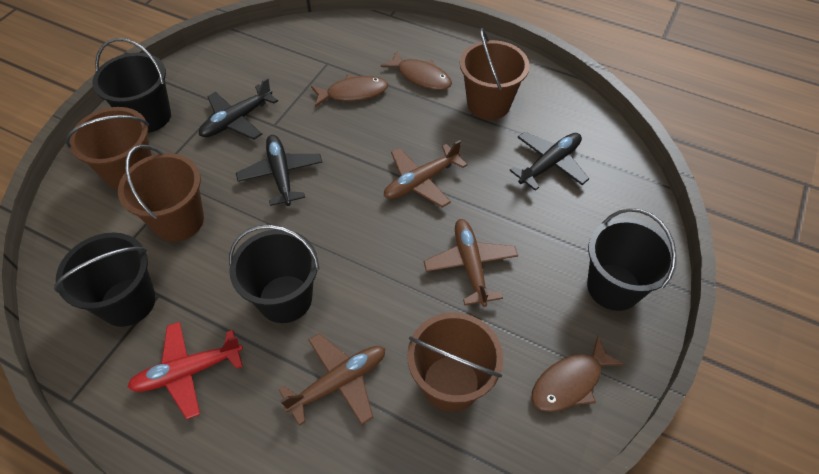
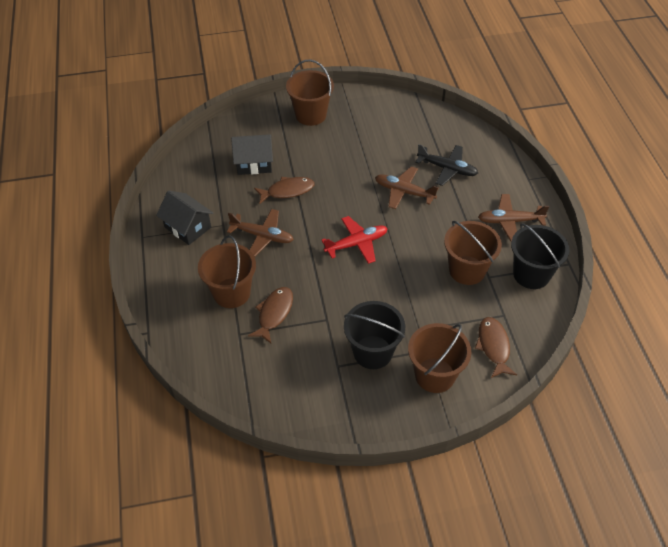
black bucket: 4 -> 2
black house: 0 -> 2
black plane: 3 -> 1

